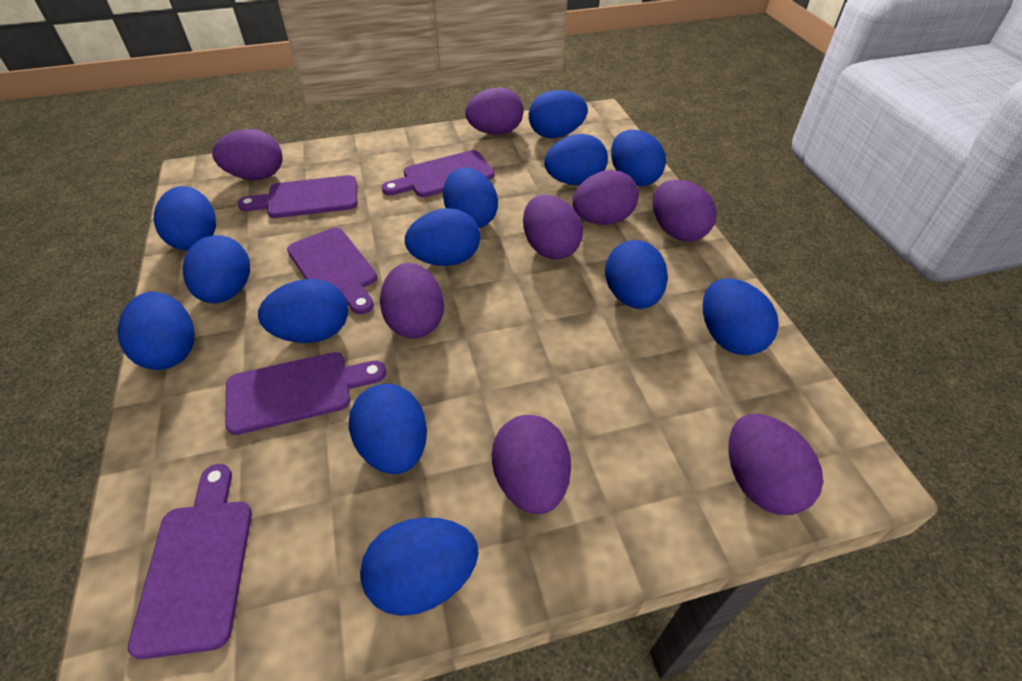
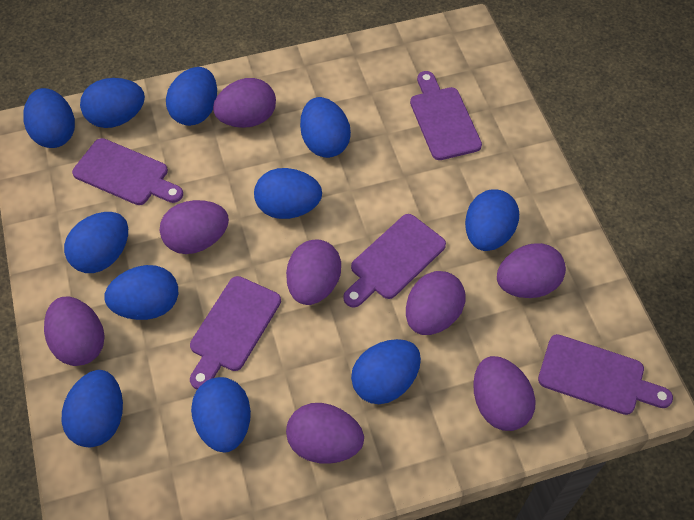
blue egg: 13 -> 11

